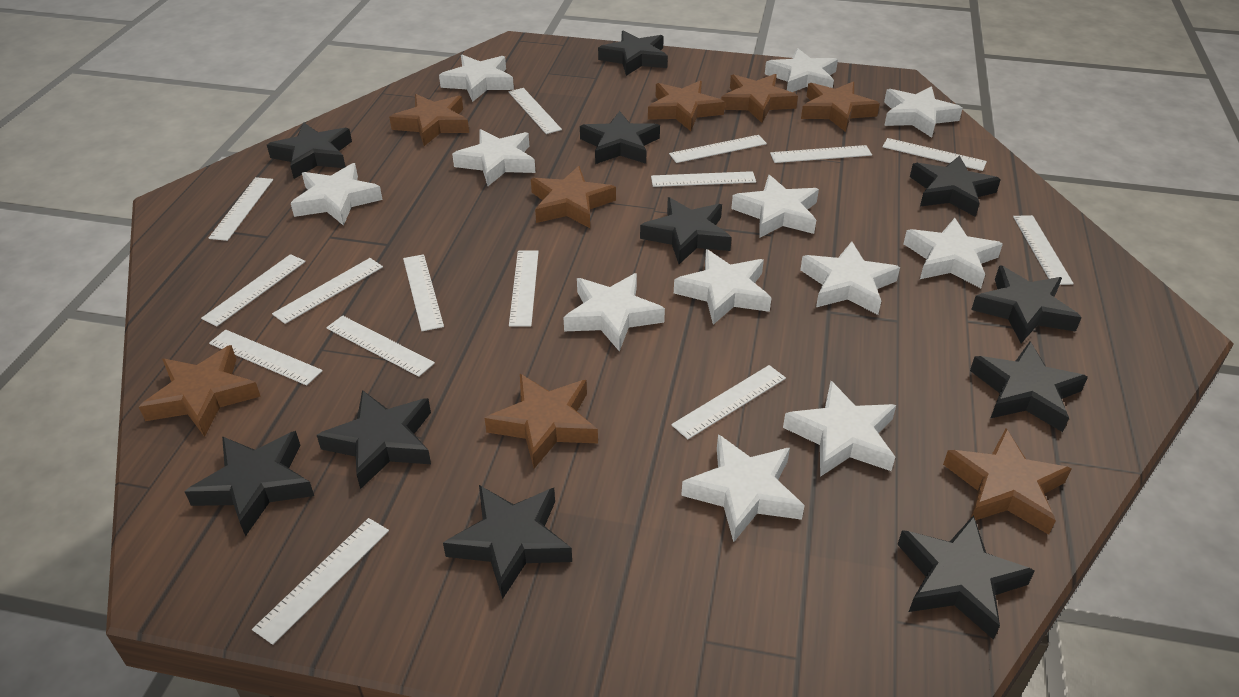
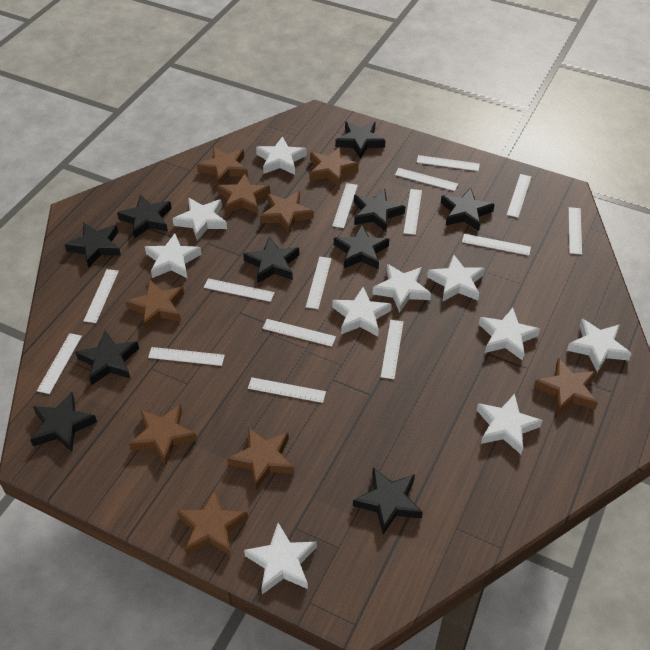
black star: 11 -> 10
brown star: 8 -> 9
white star: 12 -> 10

